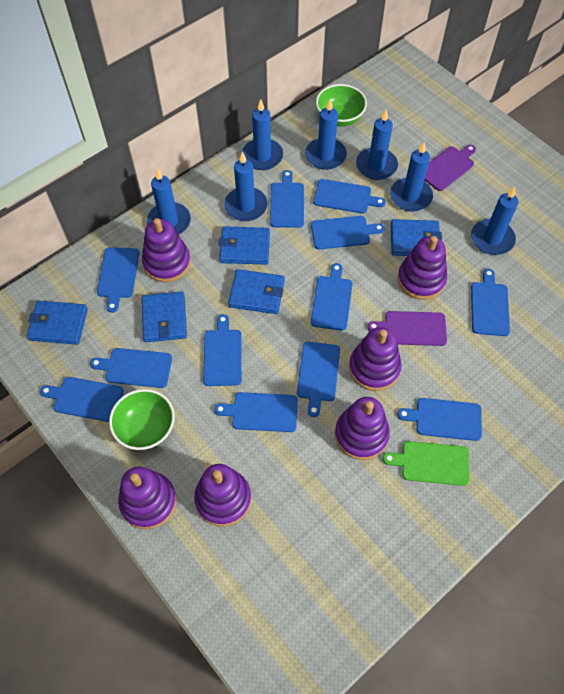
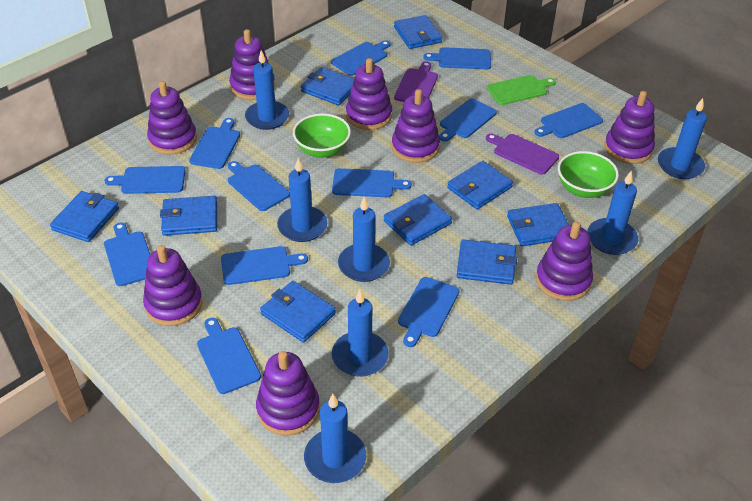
blue wallet: 5 -> 9
purple stacking toy: 6 -> 8

